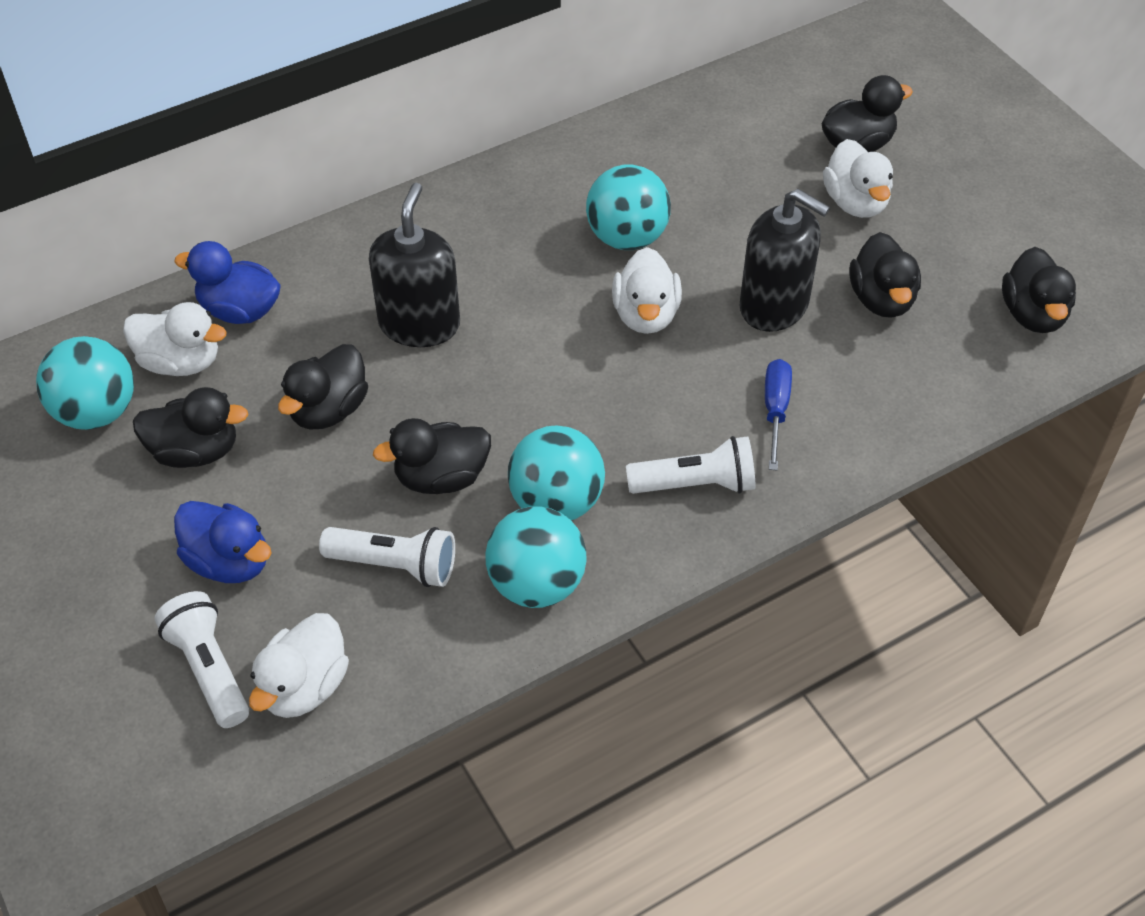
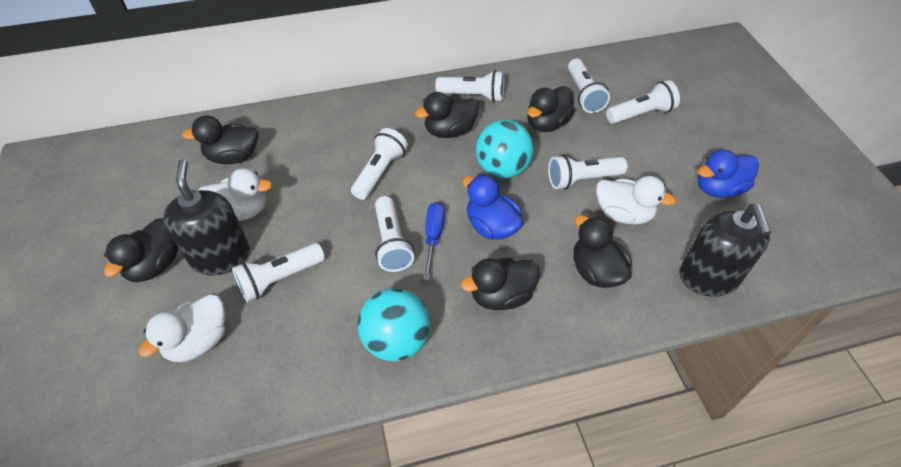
turquoise ball: 4 -> 2
white duck: 4 -> 3
white flashlight: 3 -> 7

